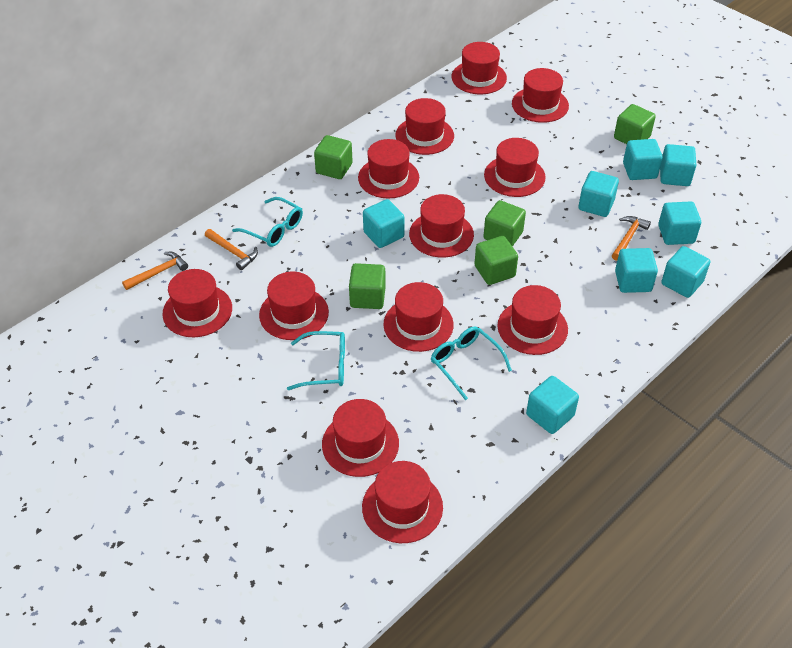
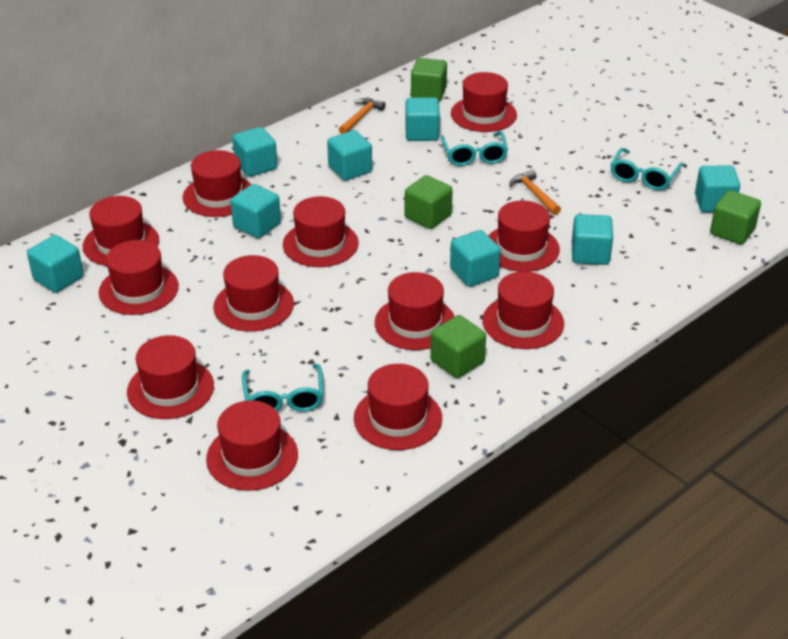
green cube: 5 -> 4
orange hammer: 3 -> 2

